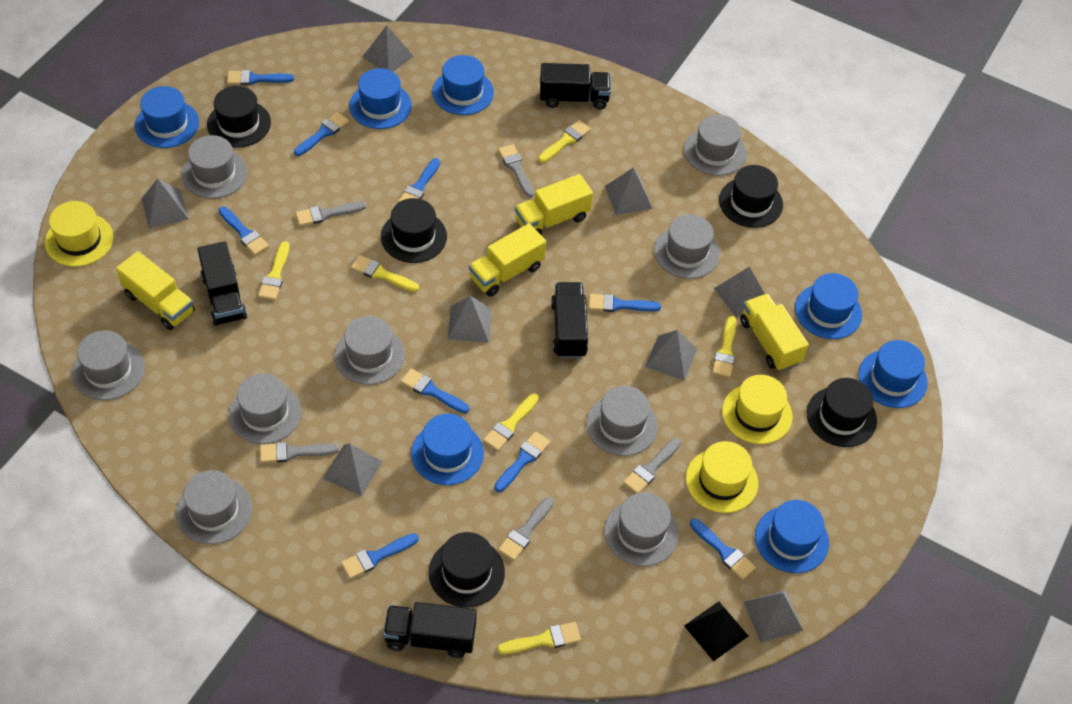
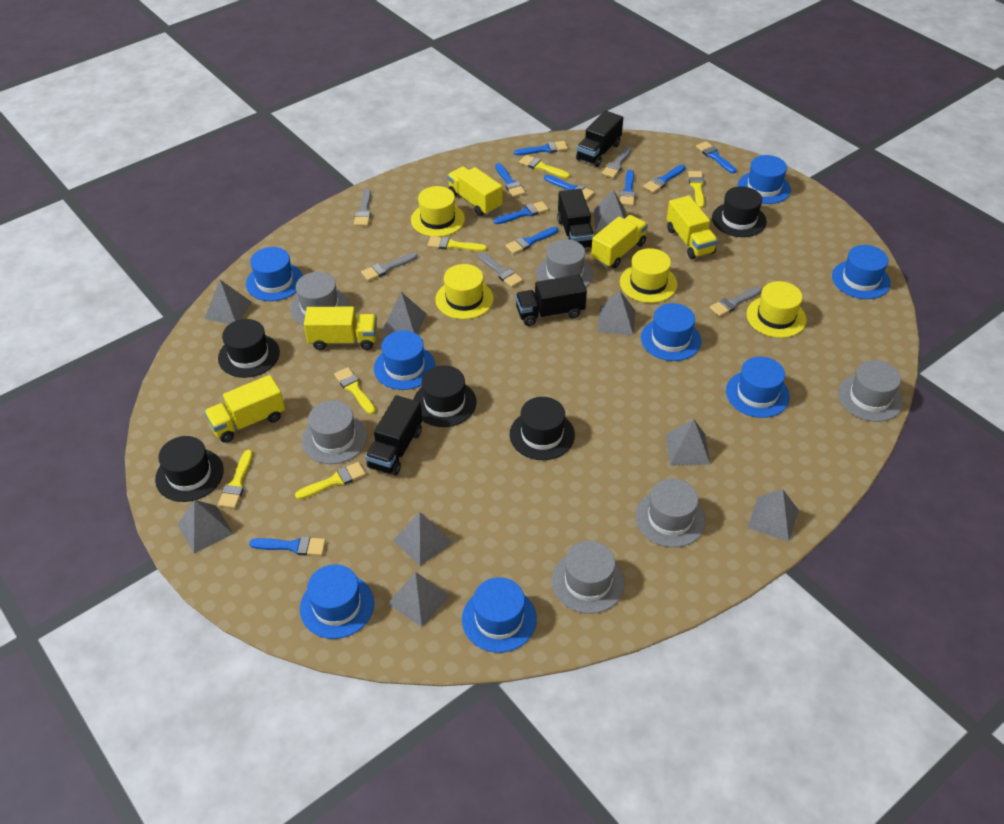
black pyramid: 1 -> 0
blue hat: 7 -> 8
grey hat: 9 -> 6
grey pyramid: 8 -> 9
yellow hat: 3 -> 4
yellow truck: 4 -> 5

